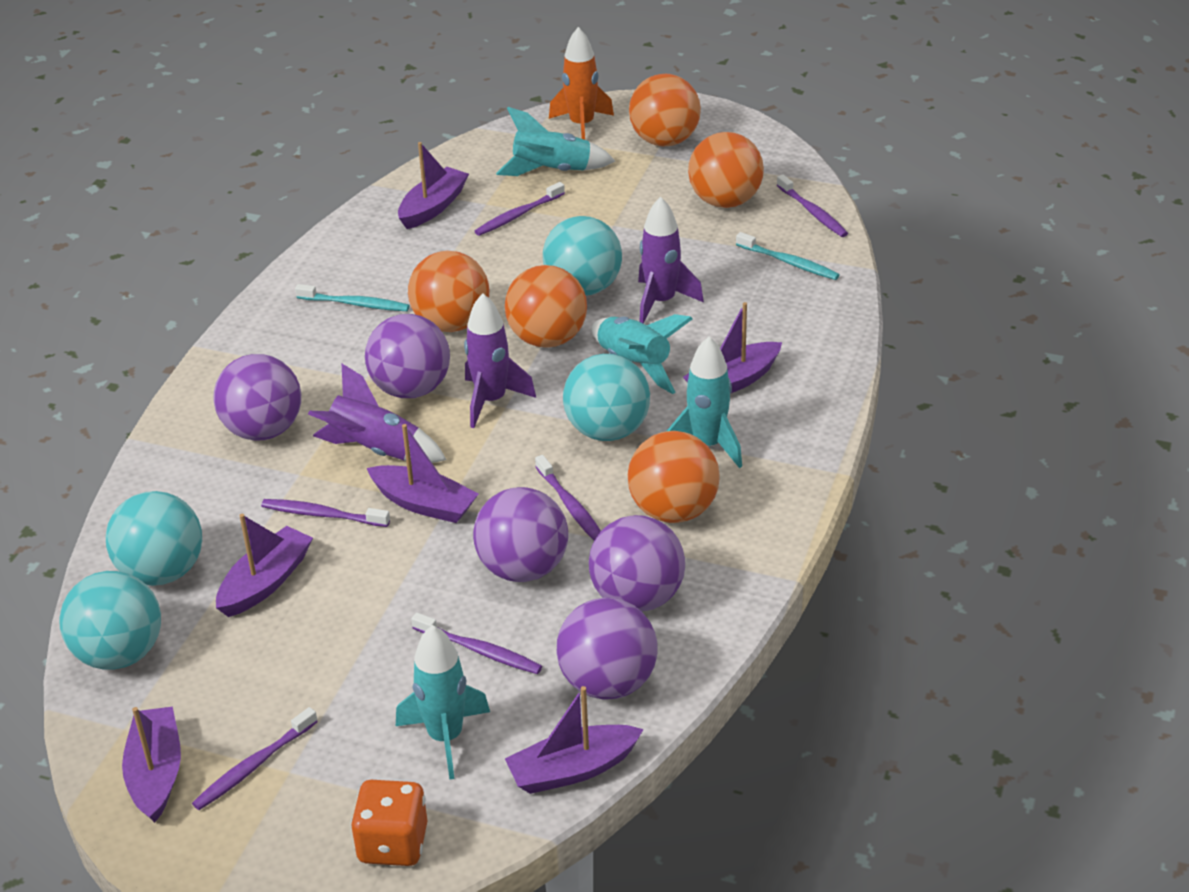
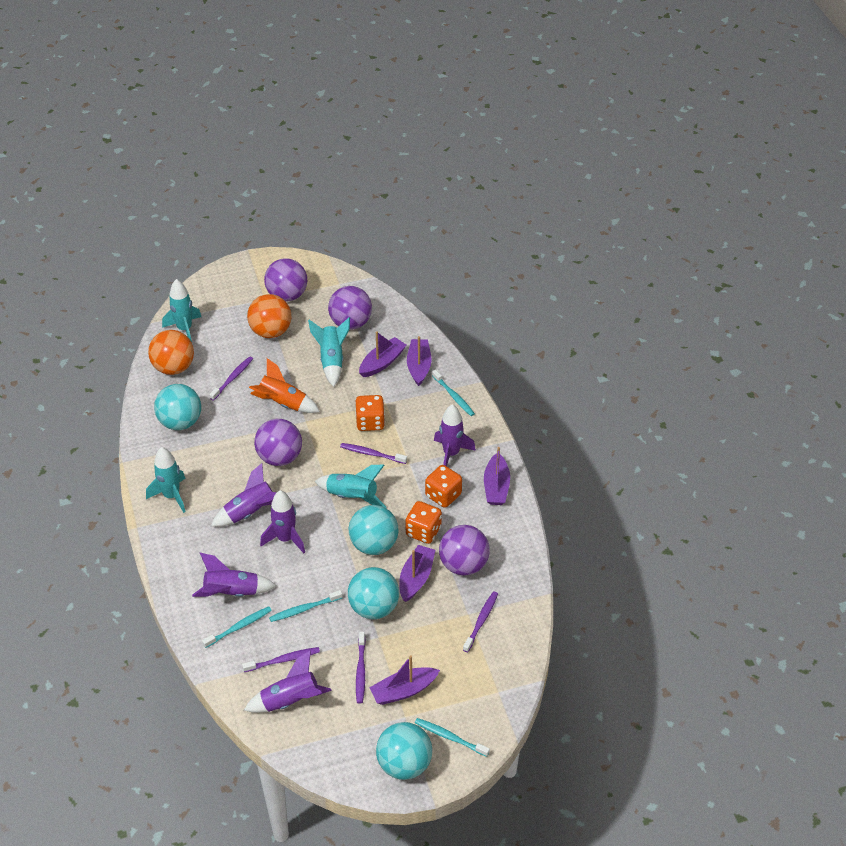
orange ball: 5 -> 2
orange dice: 1 -> 3
purple ball: 5 -> 4
purple boat: 6 -> 5
purple rocket: 3 -> 5
purple toothbrush: 6 -> 5
turquoise toothbrush: 2 -> 4

